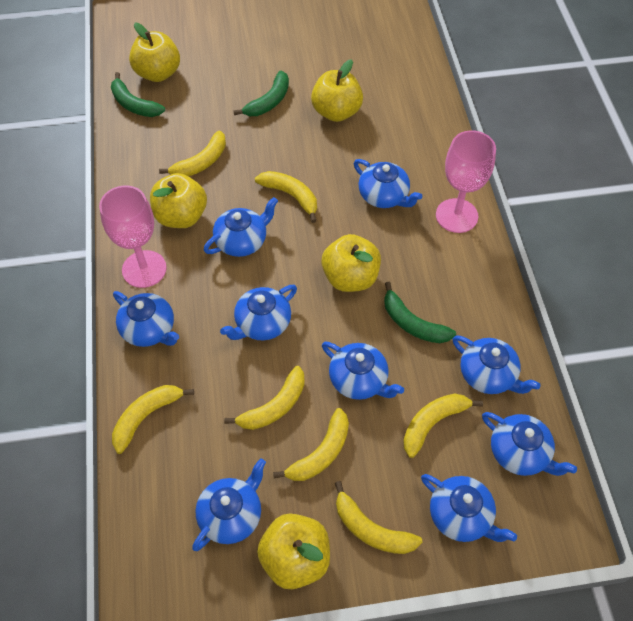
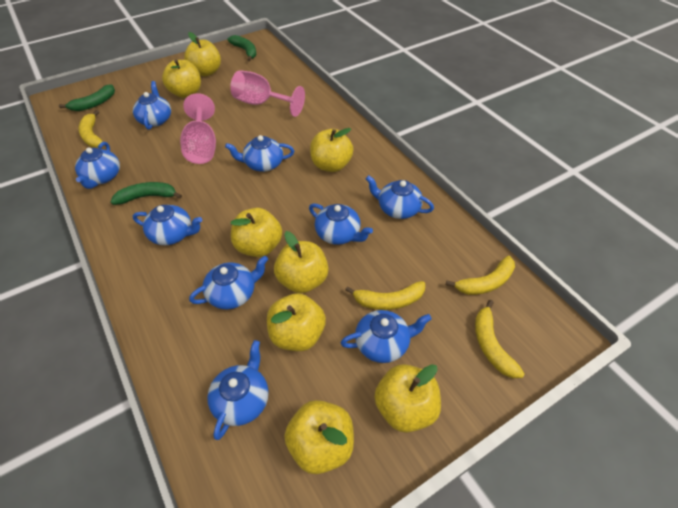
yellow apple: 5 -> 8
yellow banana: 7 -> 4

